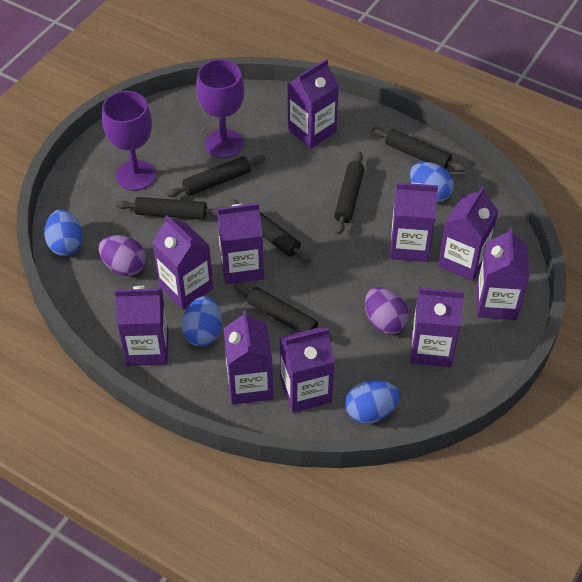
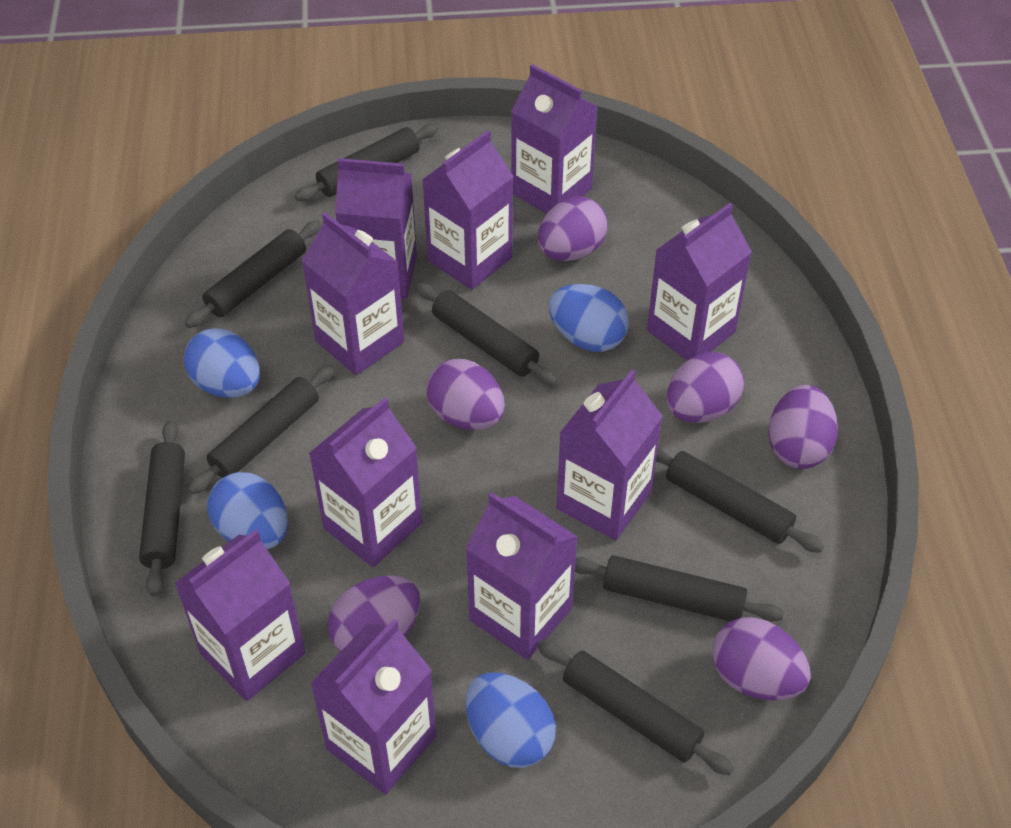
black rolling pin: 6 -> 8
purple egg: 2 -> 6
purple goblet: 2 -> 0

